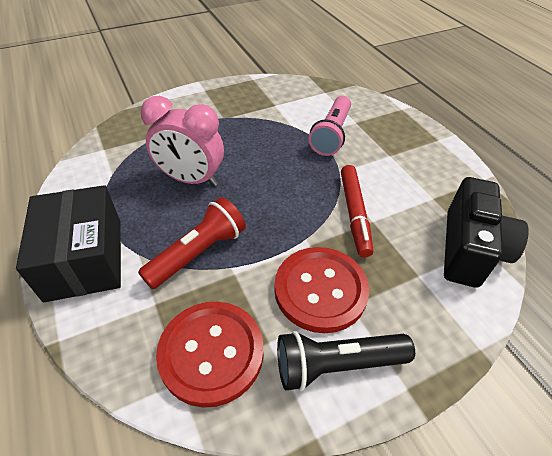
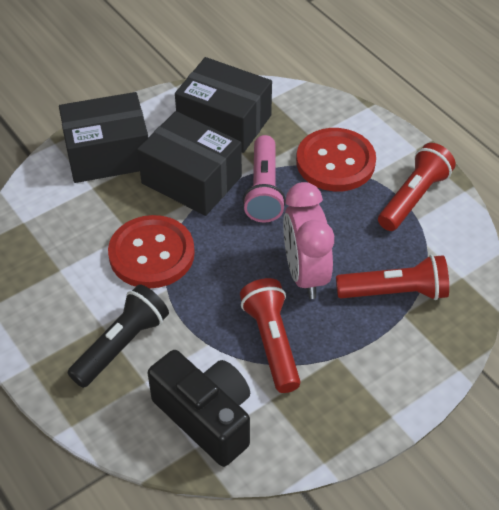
black box: 1 -> 3
red flashlight: 1 -> 3
red marker: 1 -> 0

